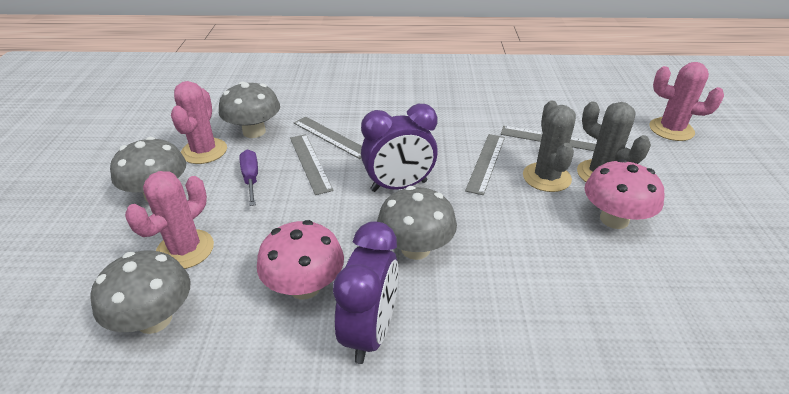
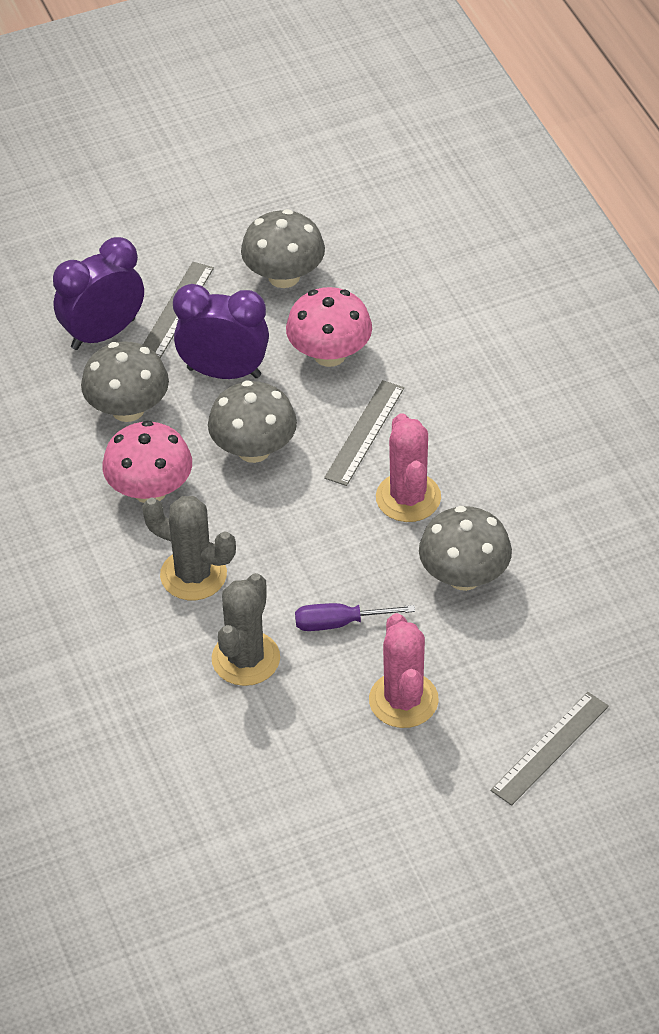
grey ruler: 4 -> 3
pink cactus: 3 -> 2

